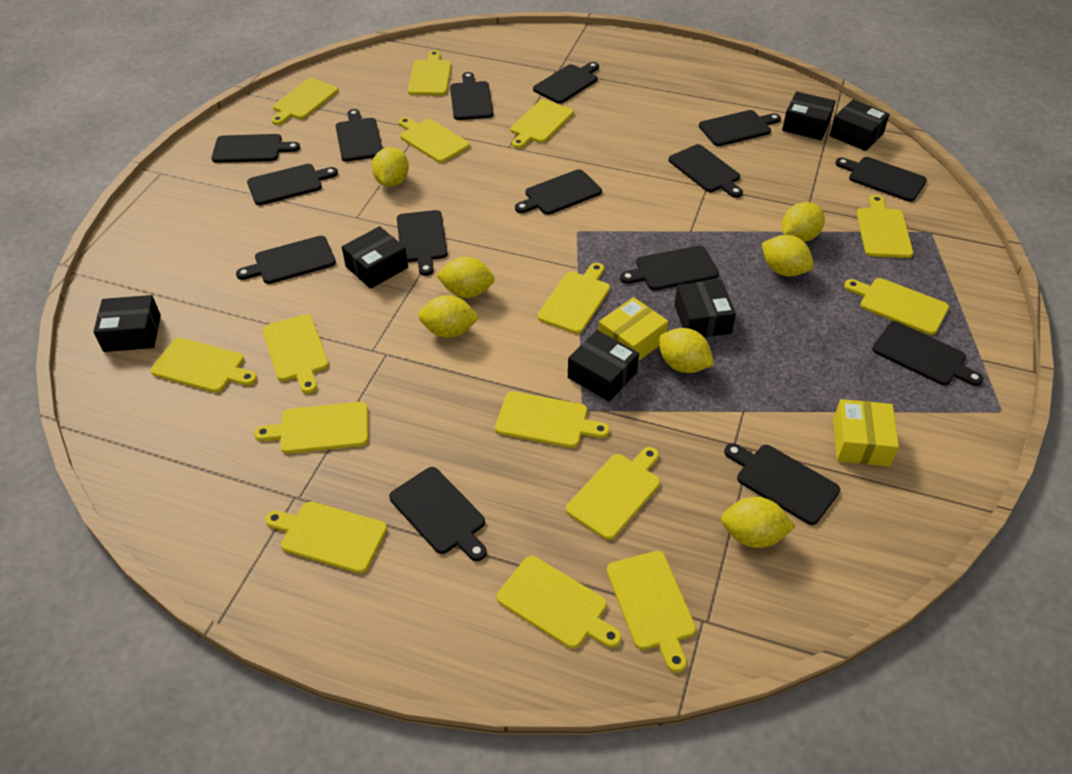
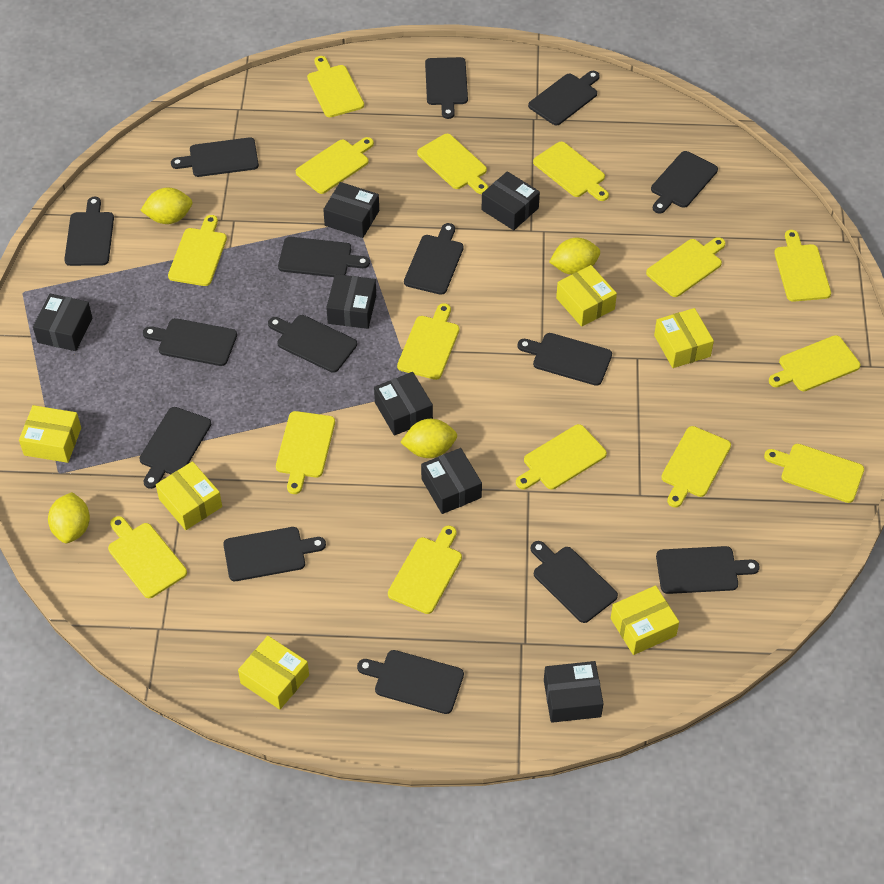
black box: 6 -> 7
yellow box: 2 -> 6
yellow lemon: 7 -> 4

